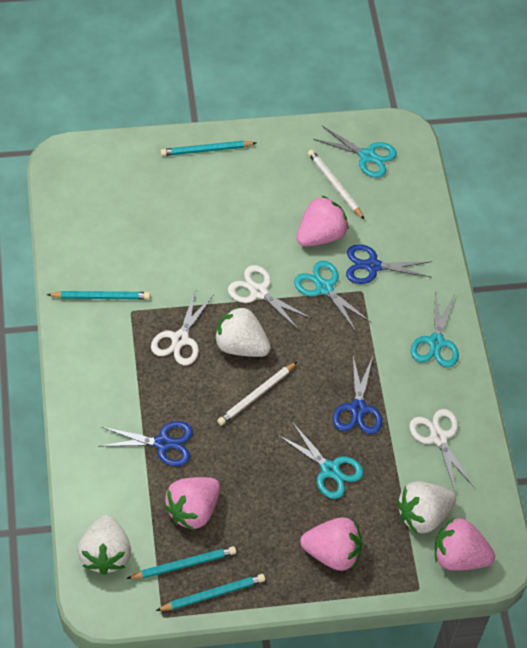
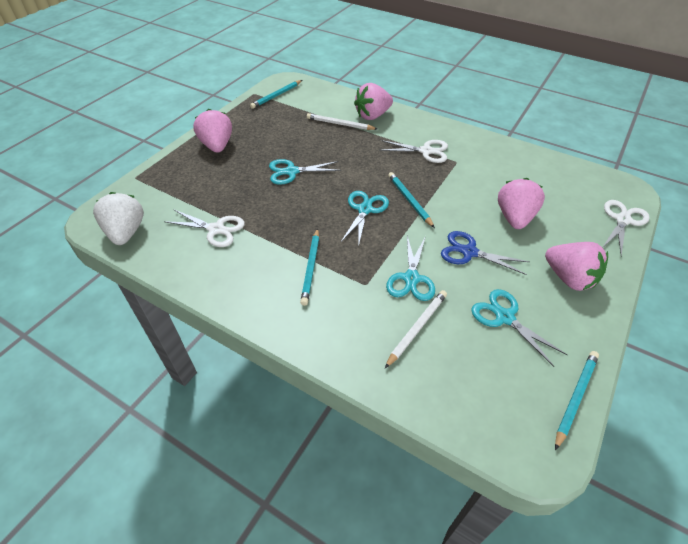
blue scissors: 3 -> 1
white strawberry: 3 -> 1

